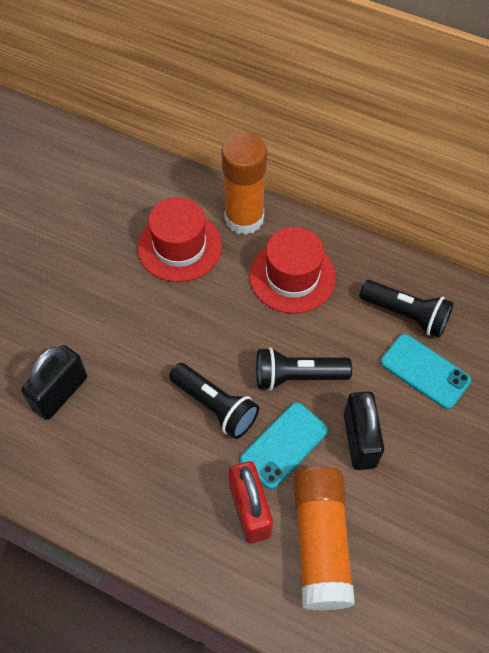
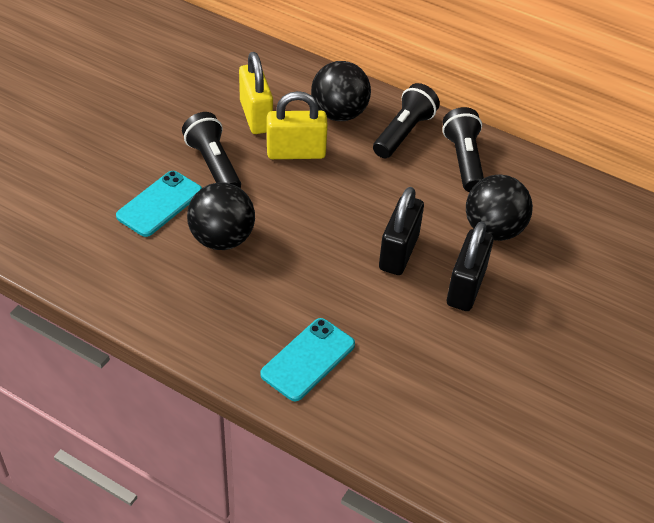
black ball: 0 -> 3
orange glue stick: 2 -> 0
red hat: 2 -> 0
red padlock: 1 -> 0
yellow padlock: 0 -> 2

